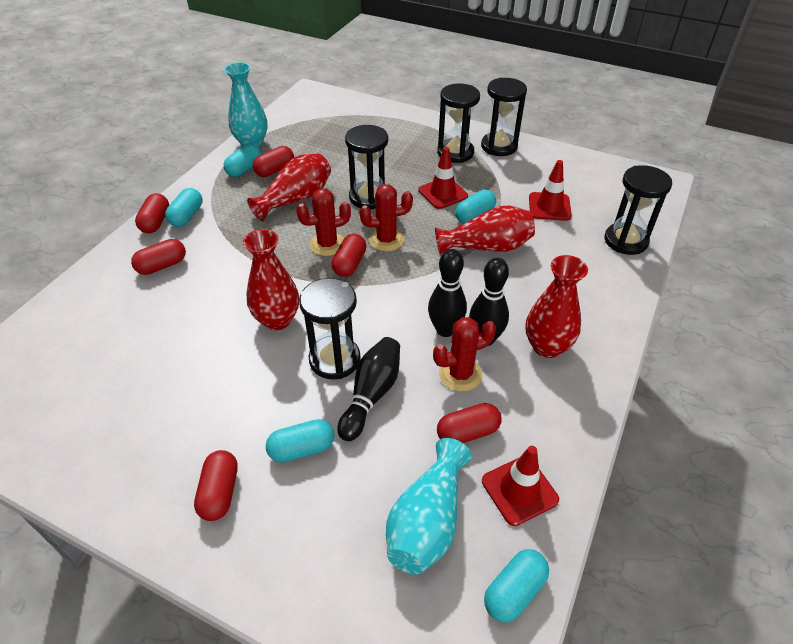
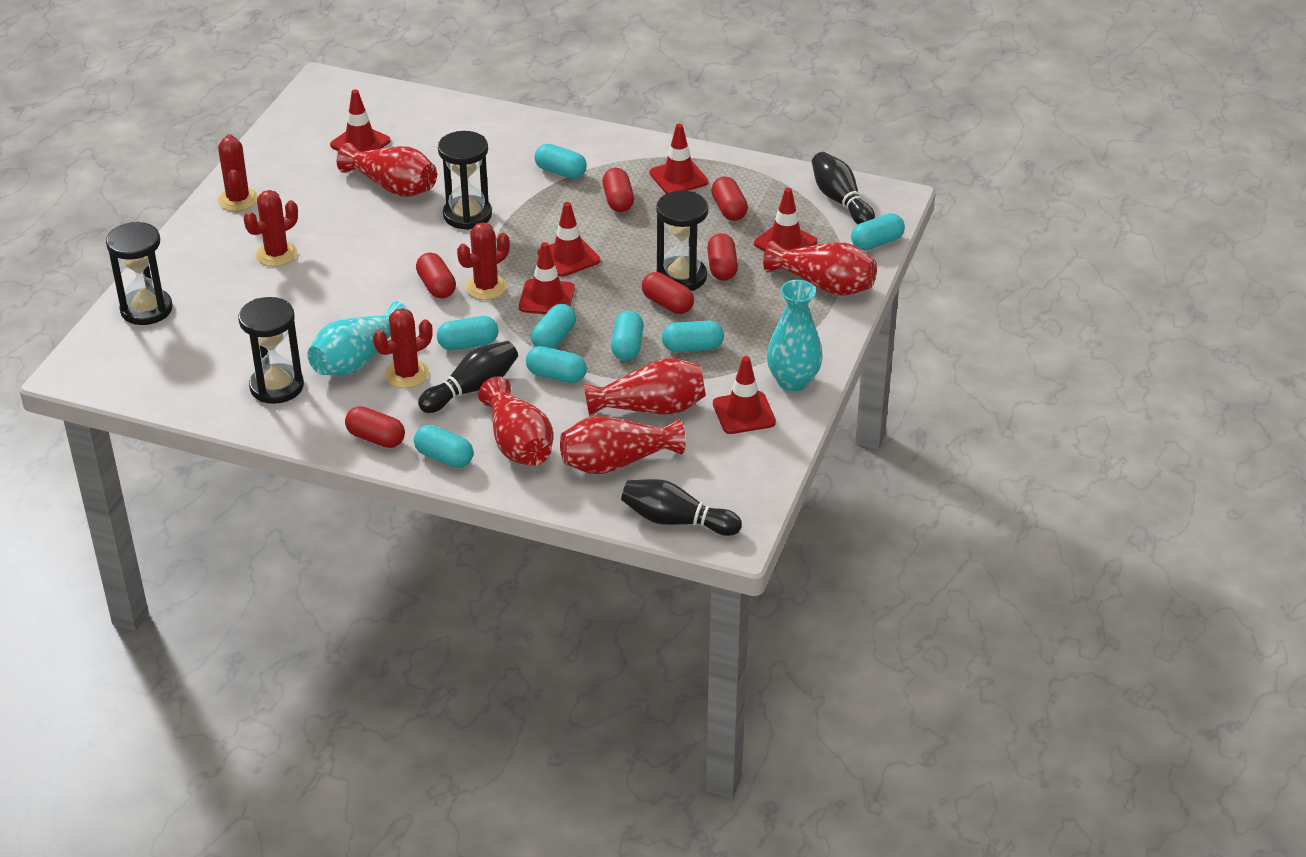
black hourglass: 5 -> 4
red cactus: 3 -> 4
red traffic cone: 3 -> 6
red vase: 4 -> 5
turquoise capsule: 5 -> 8

